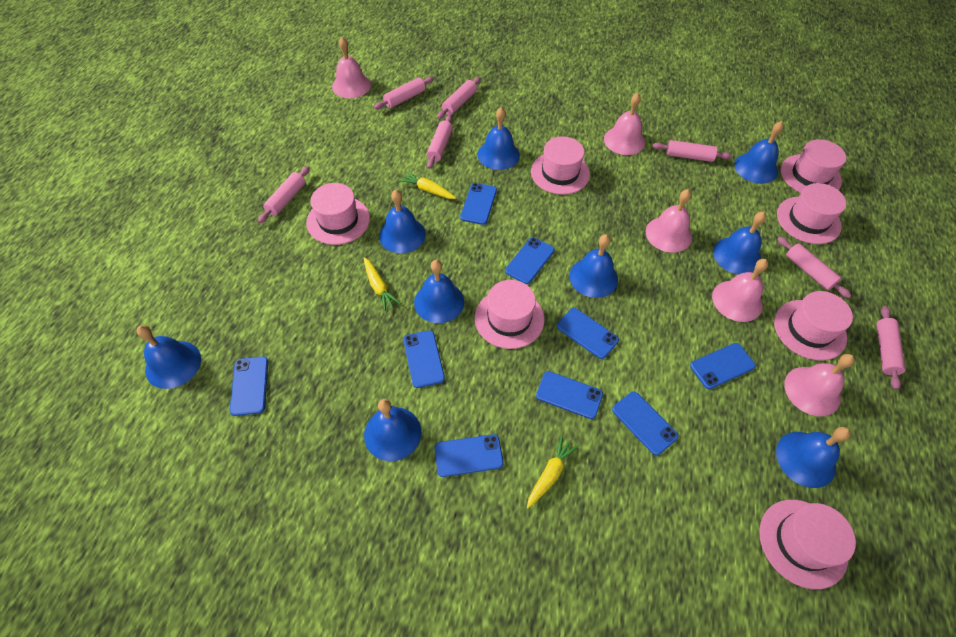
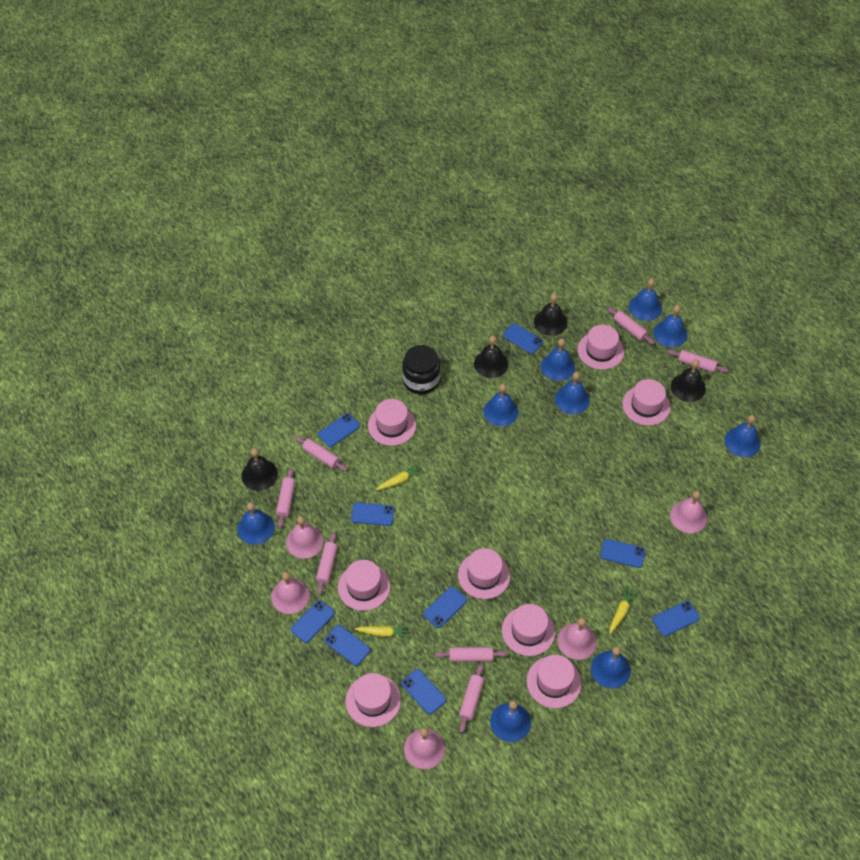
black bell: 0 -> 4
black jar: 0 -> 1
pink hat: 7 -> 8

